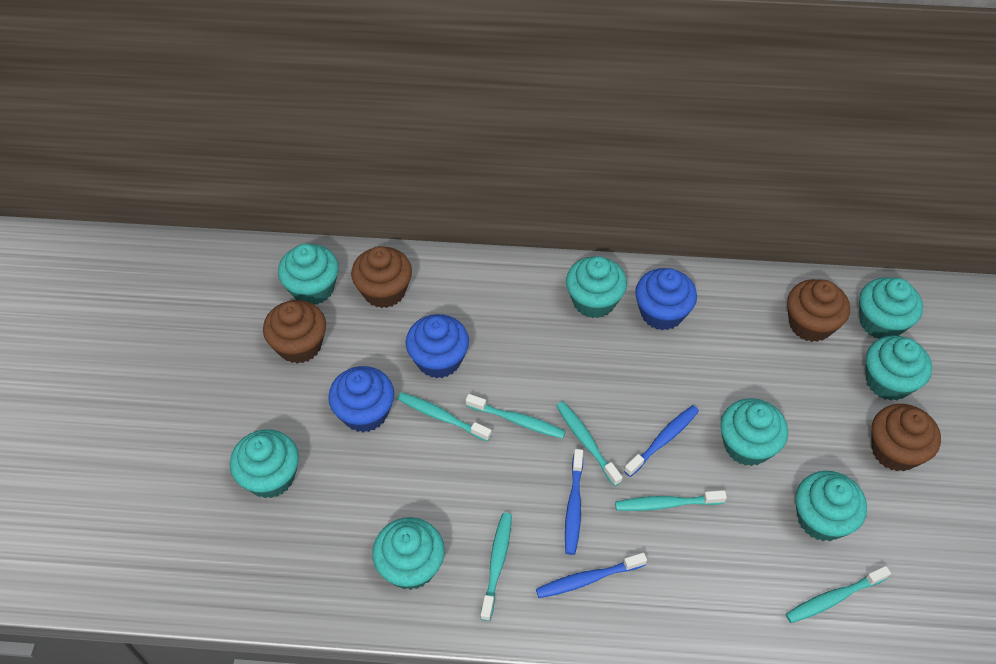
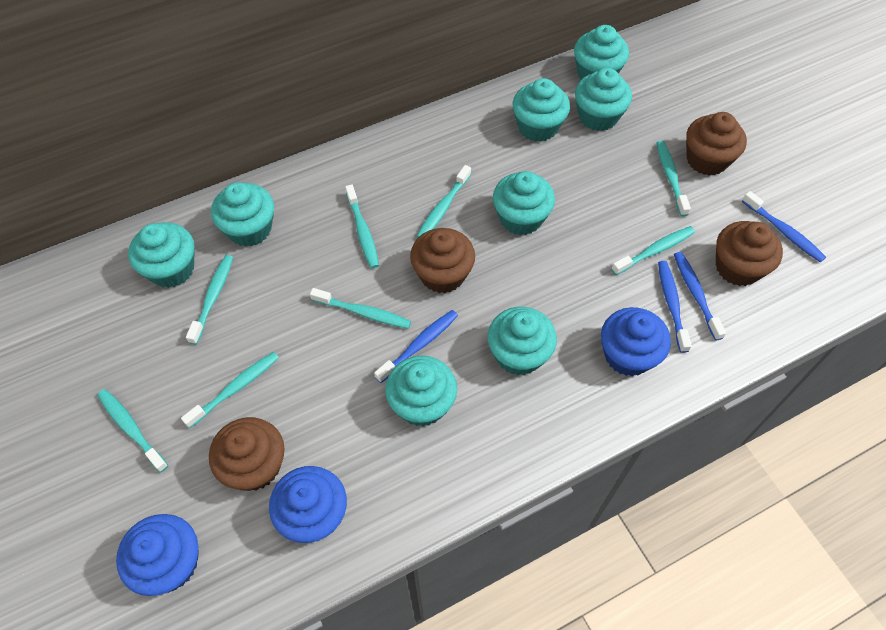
blue toothbrush: 3 -> 4
turquoise toothbrush: 6 -> 8

